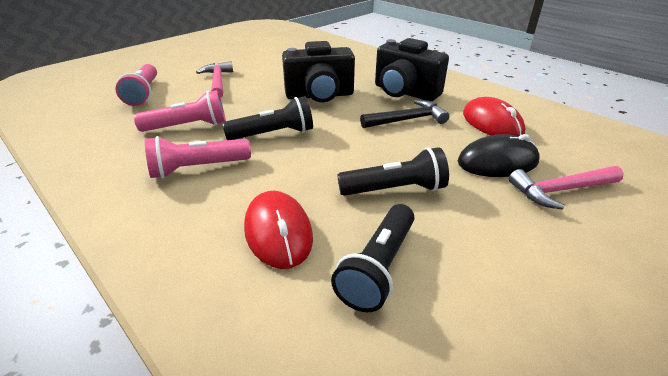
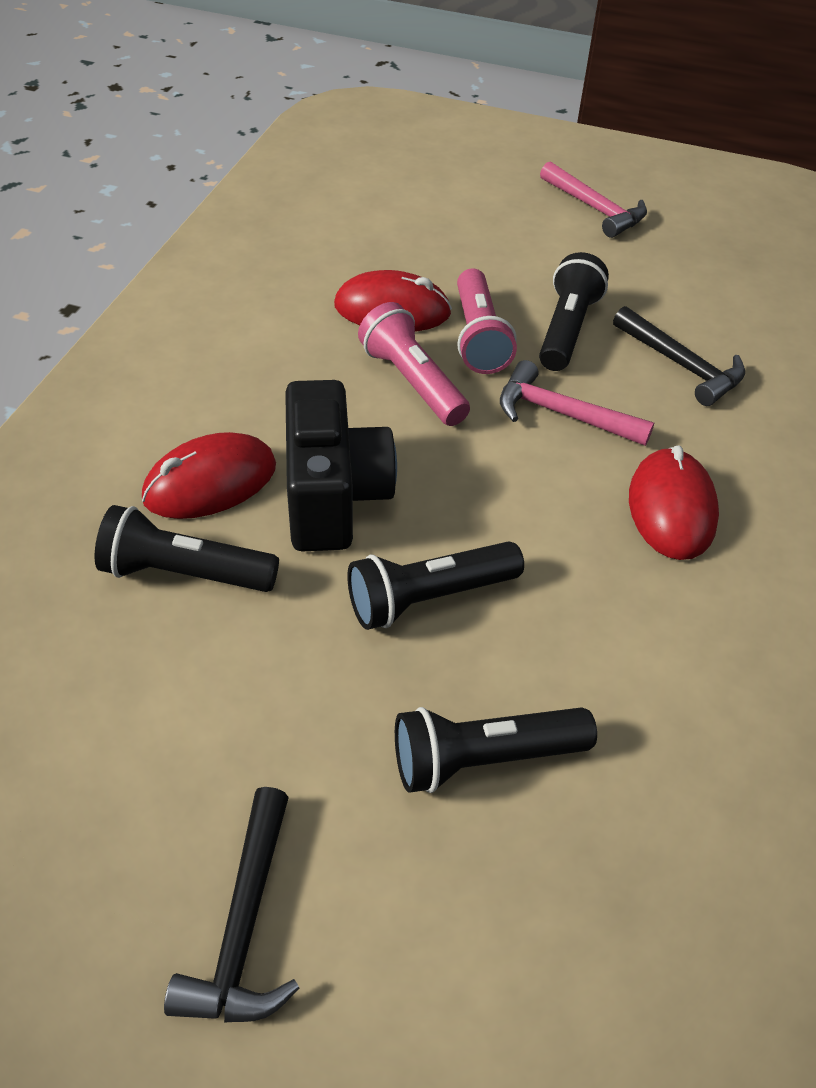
black camera: 2 -> 1
black flashlight: 3 -> 4
black hammer: 1 -> 2
black mouse: 1 -> 0
pink flashlight: 3 -> 2
red mouse: 2 -> 3

